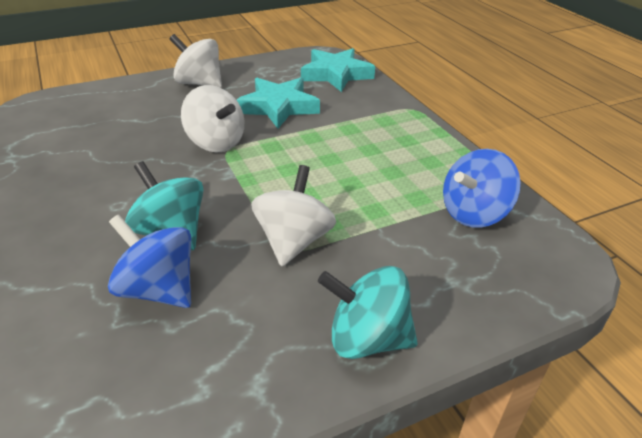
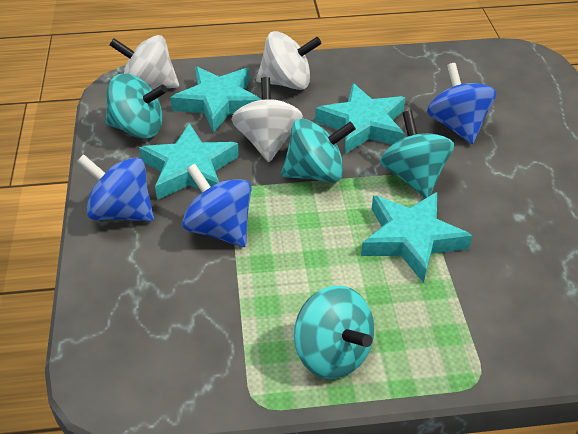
blue spinning top: 2 -> 3
turquoise spinning top: 2 -> 4
turquoise star: 2 -> 4

